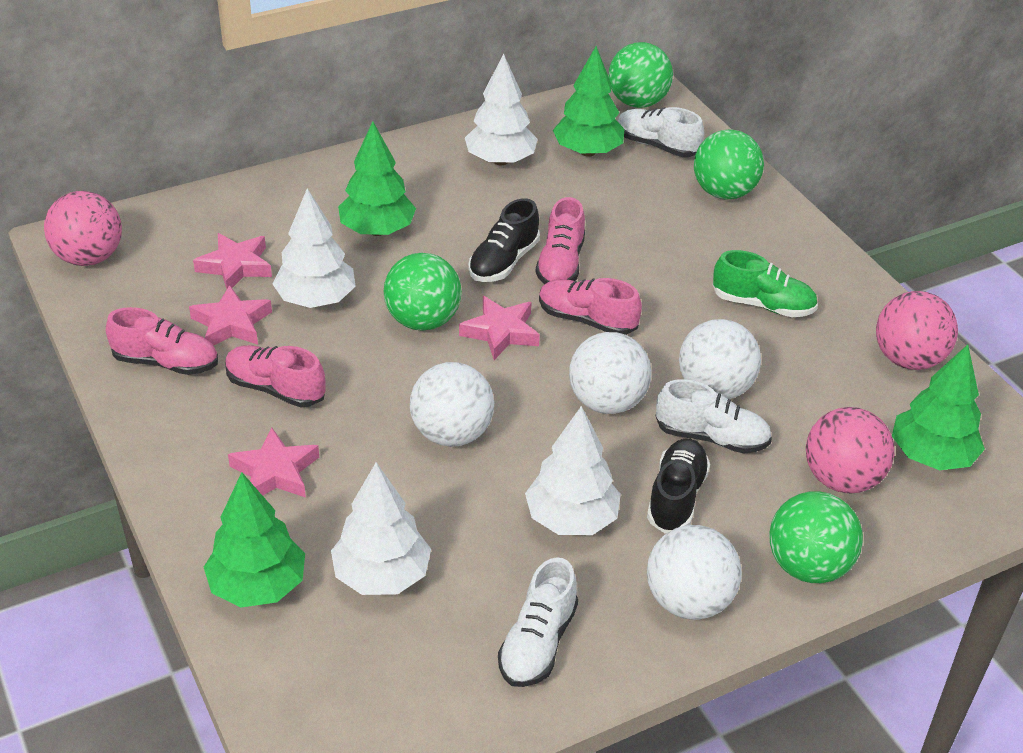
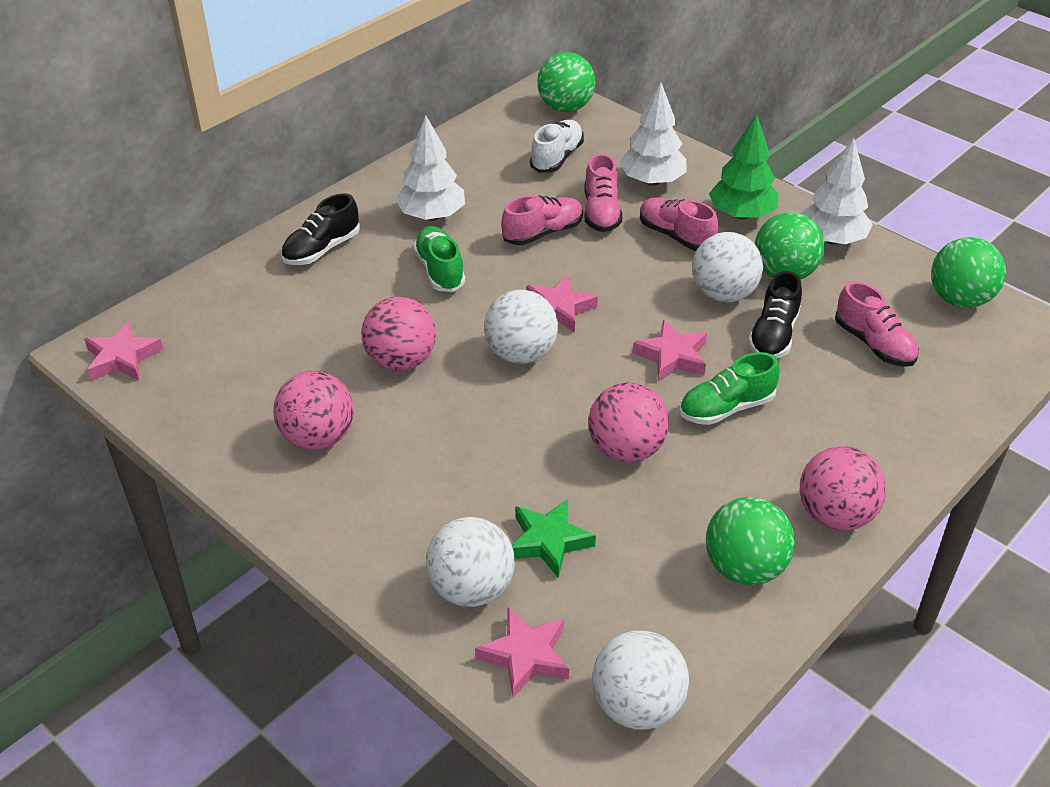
green shoe: 1 -> 2
green star: 0 -> 1
green tree: 4 -> 1
pink ball: 3 -> 4
white shoe: 3 -> 1
white tree: 4 -> 3

